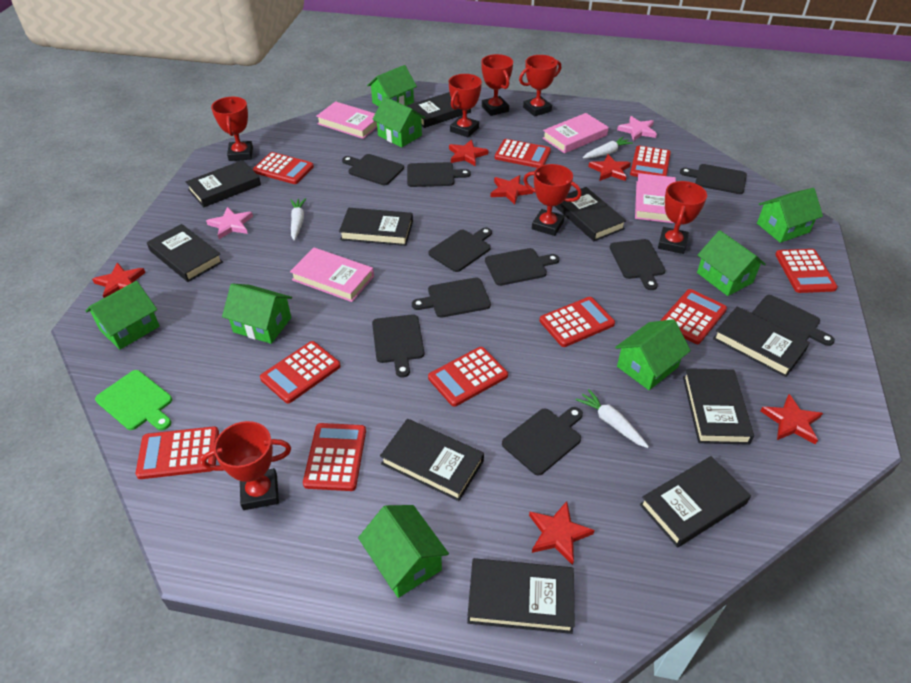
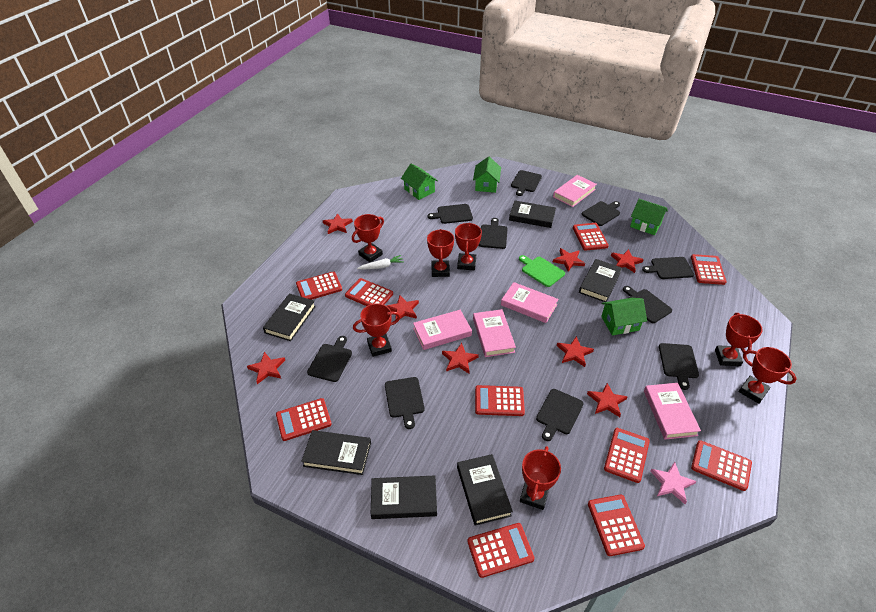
black book: 10 -> 6
green house: 8 -> 4
pink book: 4 -> 5
pink star: 2 -> 1
red star: 6 -> 8
white carrot: 3 -> 1

